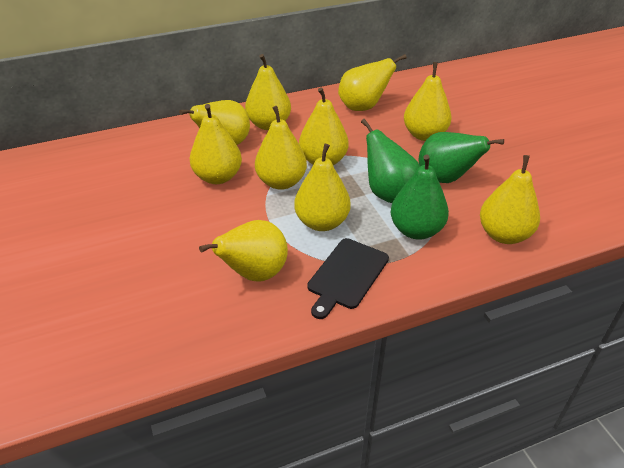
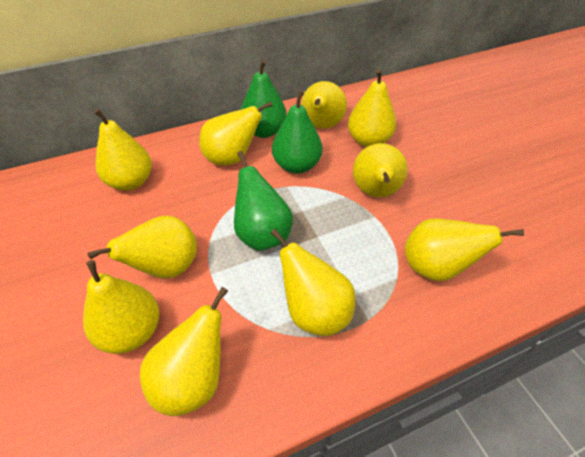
black cutting board: 1 -> 0

